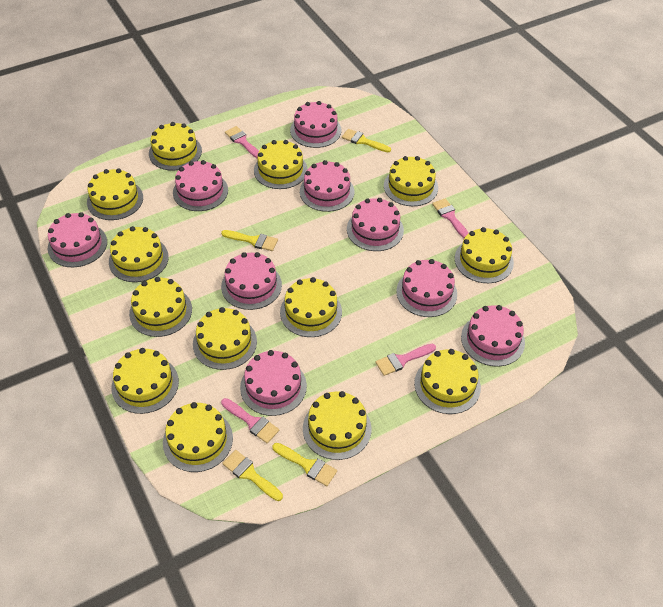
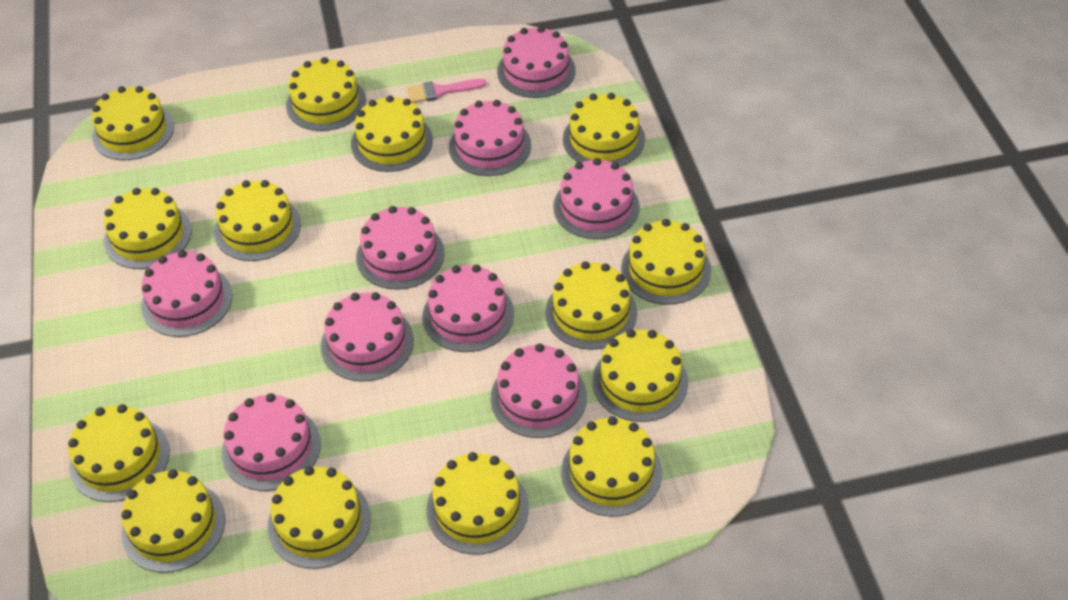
pink brush: 4 -> 1
yellow brush: 4 -> 0
yellow cake: 13 -> 14

